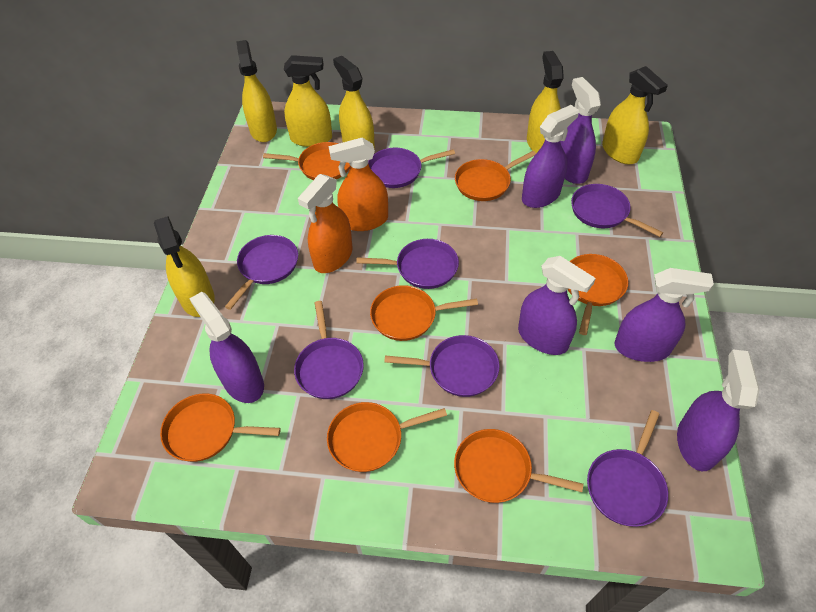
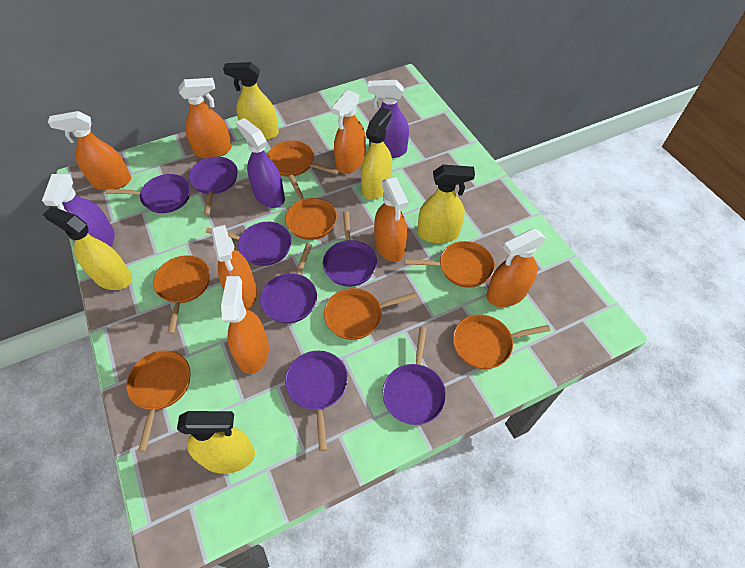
orange spray bottle: 2 -> 7
purple spray bottle: 6 -> 3
yellow spray bottle: 6 -> 5

